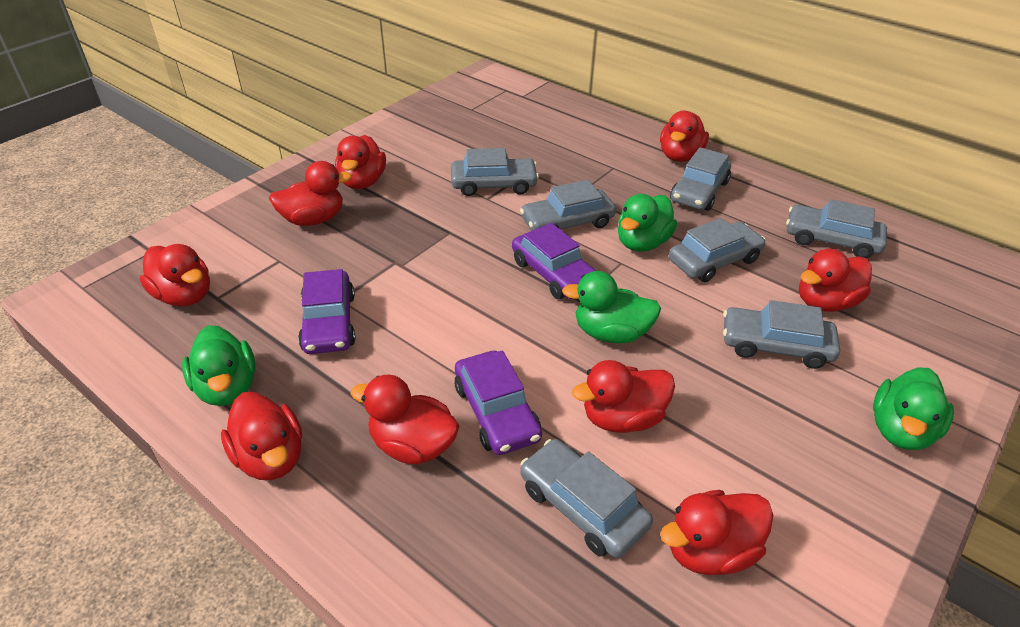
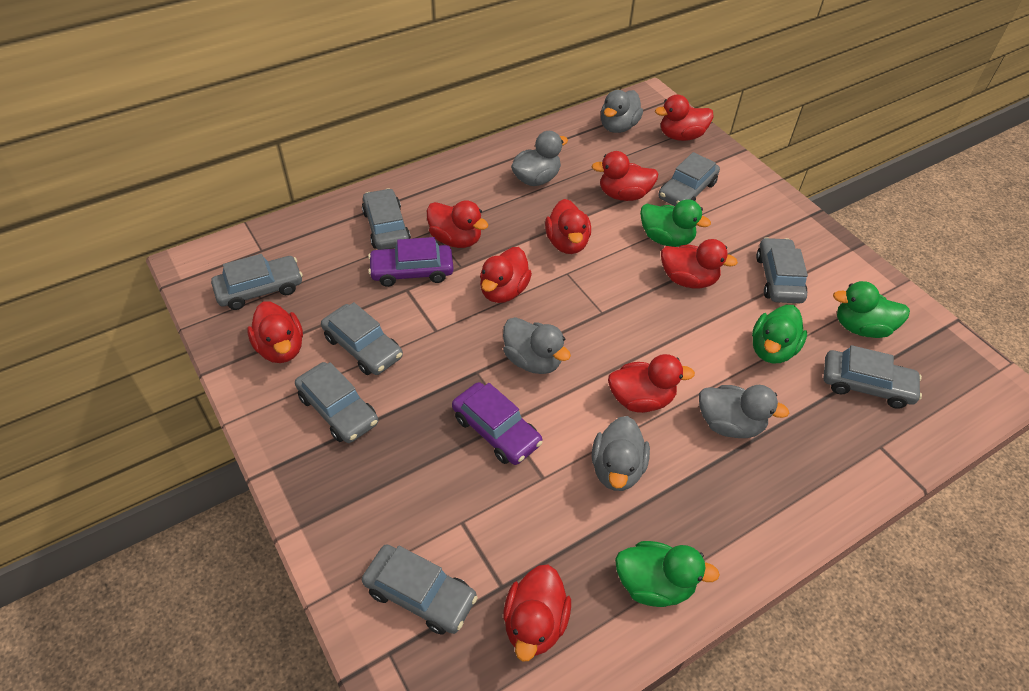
grey car: 7 -> 8
grey duck: 0 -> 5
purple car: 3 -> 2

